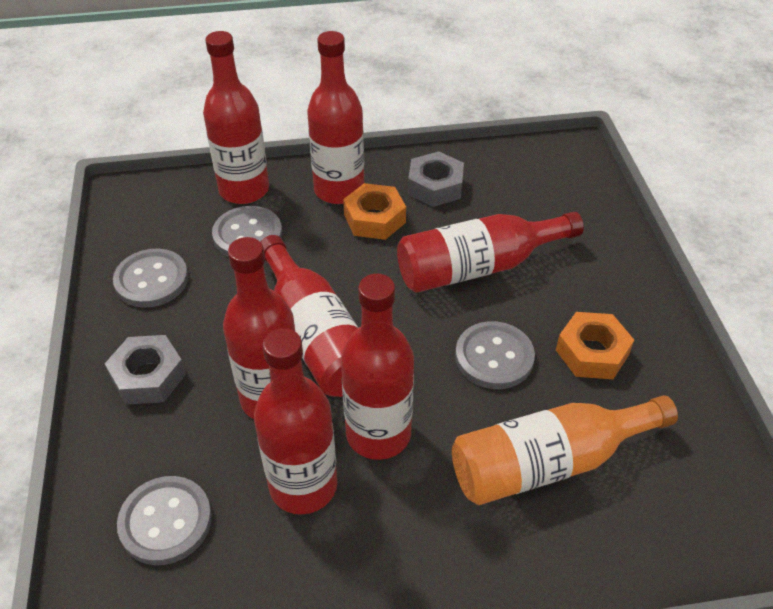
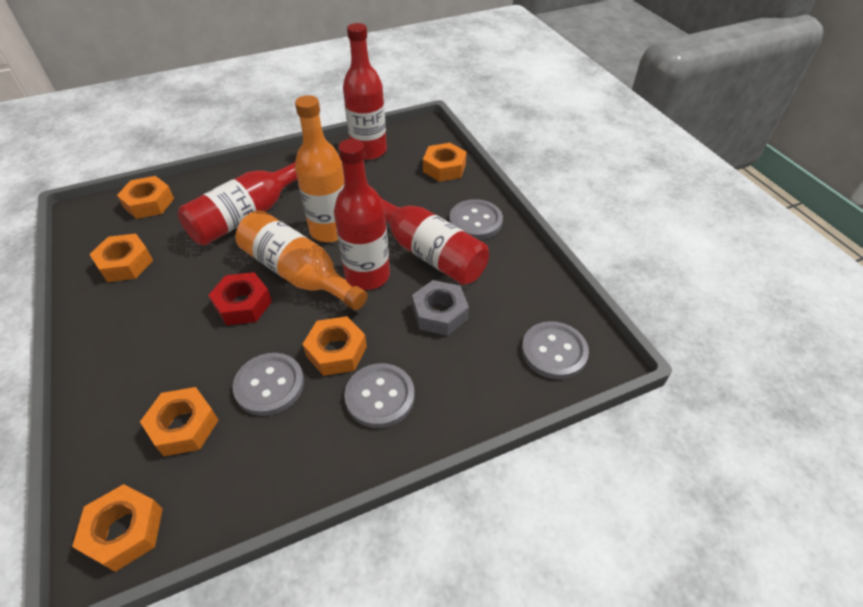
grey nut: 2 -> 1
orange bottle: 1 -> 2
orange nut: 2 -> 6
red bottle: 7 -> 4
red nut: 0 -> 1

